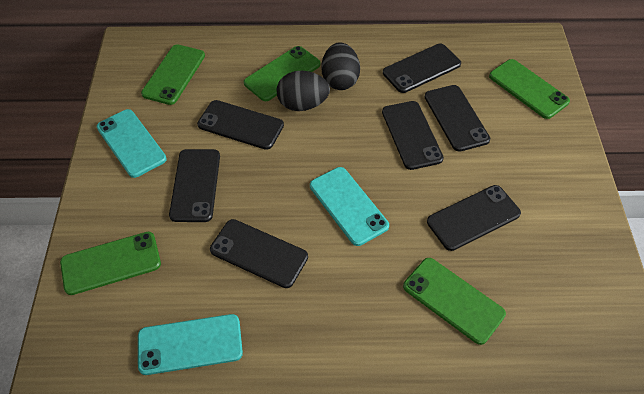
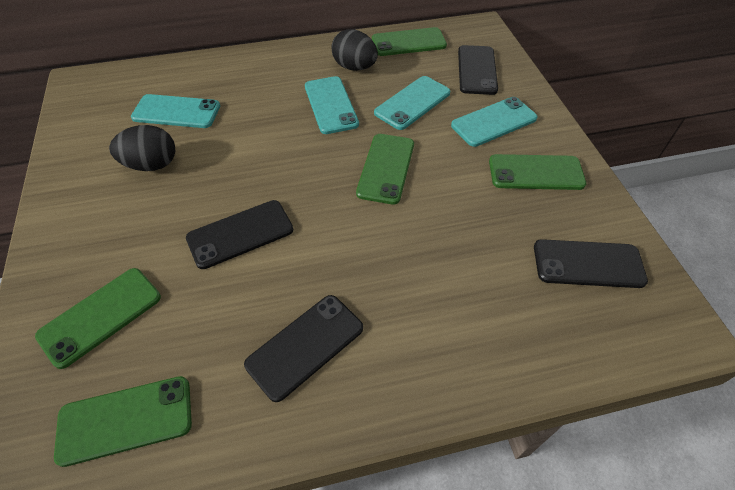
black phone: 7 -> 4
turquoise phone: 3 -> 4

